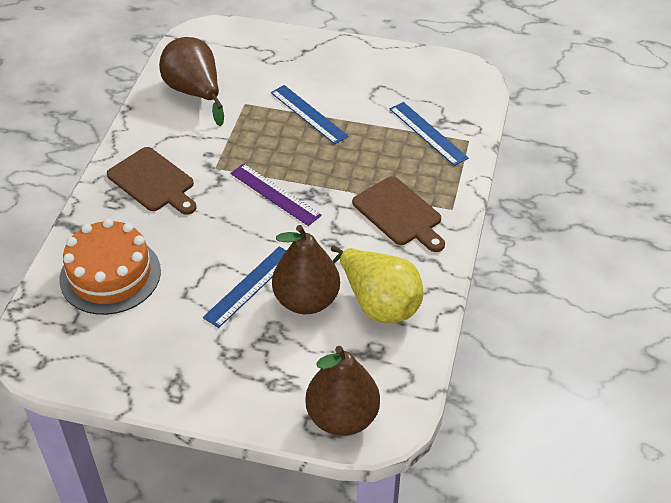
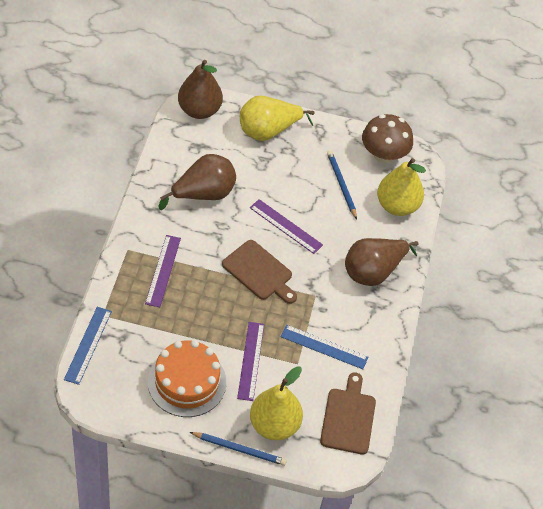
blue pencil: 0 -> 2
blue ruler: 3 -> 2
brown mushroom: 0 -> 1
purple ruler: 1 -> 3
yellow pear: 1 -> 3

